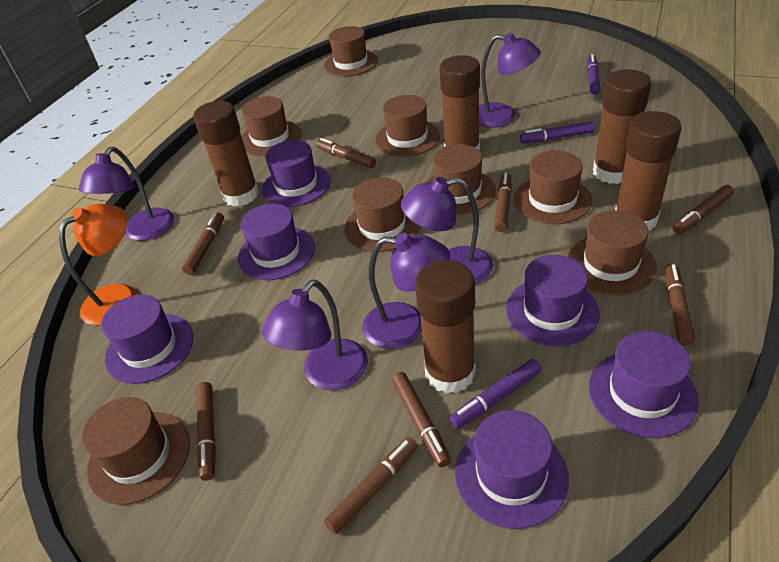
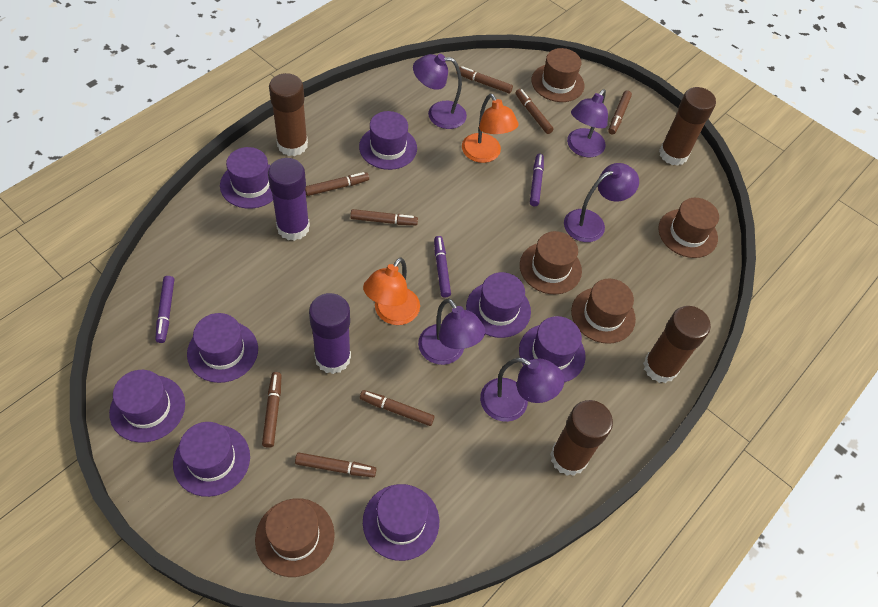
brown glue stick: 5 -> 4
brown hat: 8 -> 5
orange lamp: 1 -> 2
purple glue stick: 0 -> 2
purple hat: 6 -> 8

